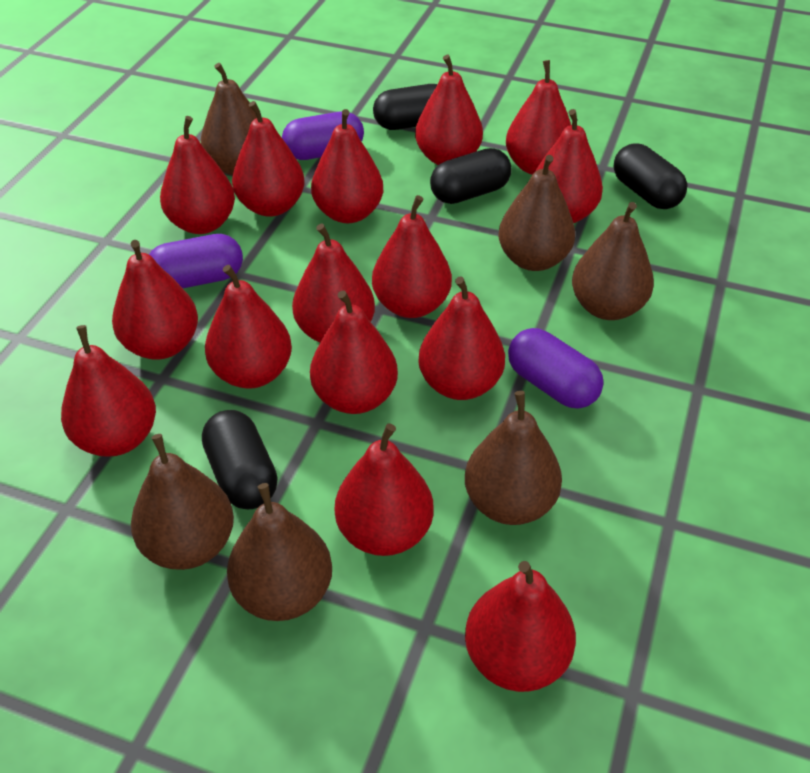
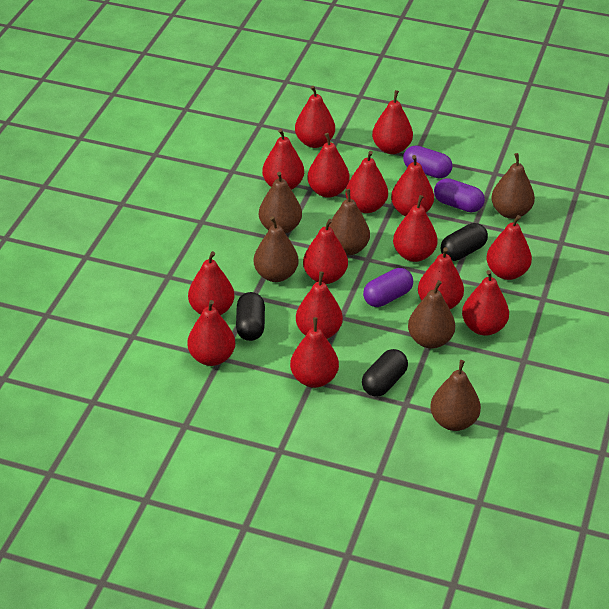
black capsule: 4 -> 3

